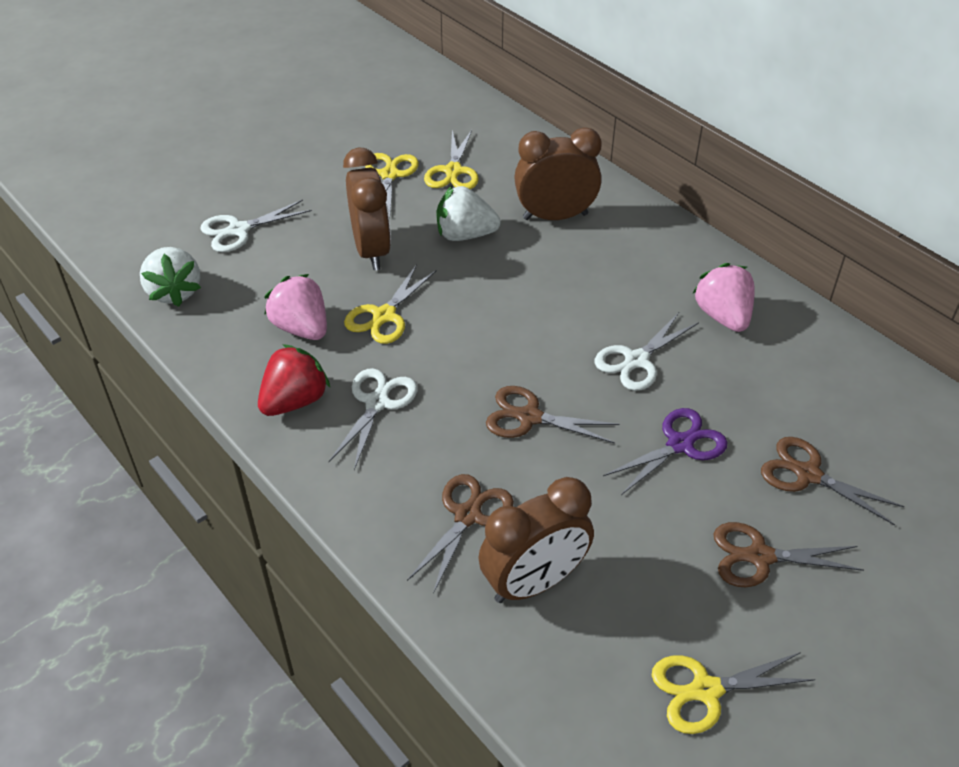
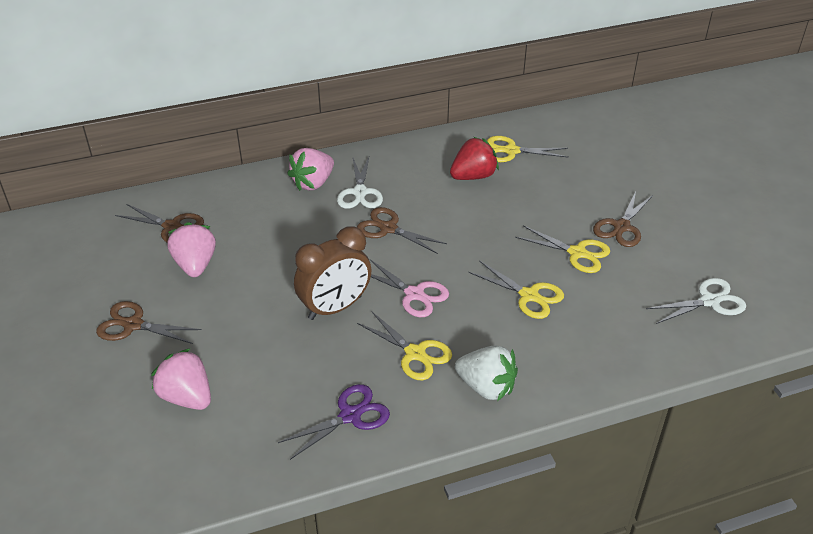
brown clock: 3 -> 1
pink scissors: 0 -> 1
pink strawberry: 2 -> 3
white scissors: 3 -> 2
white strawberry: 2 -> 1

